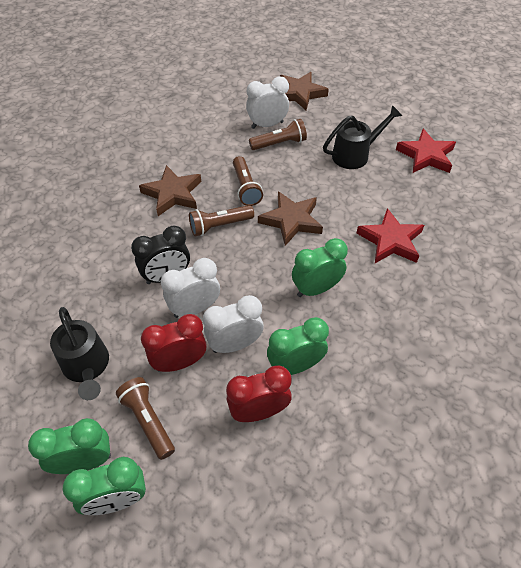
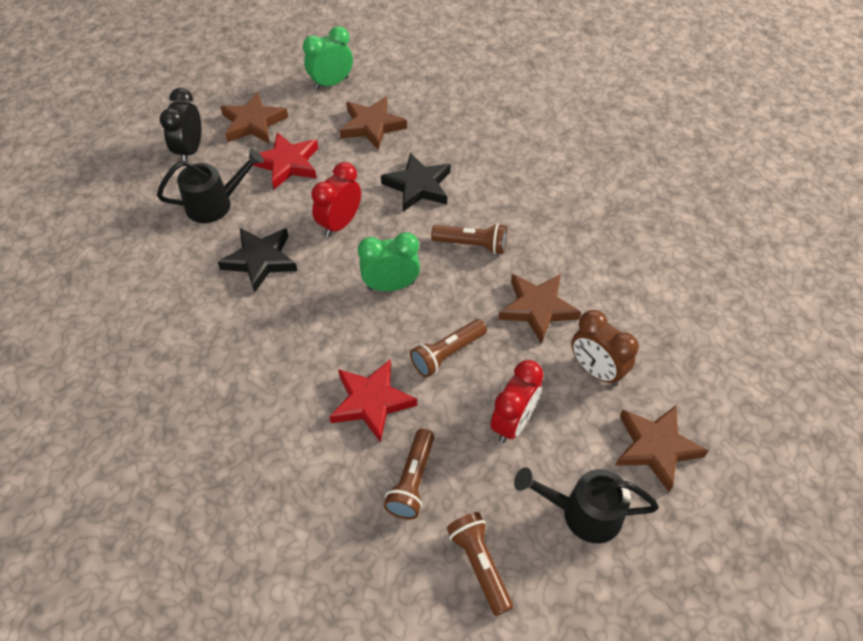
black star: 0 -> 2
brown clock: 0 -> 1
brown star: 3 -> 4
green clock: 4 -> 2
white clock: 3 -> 0

